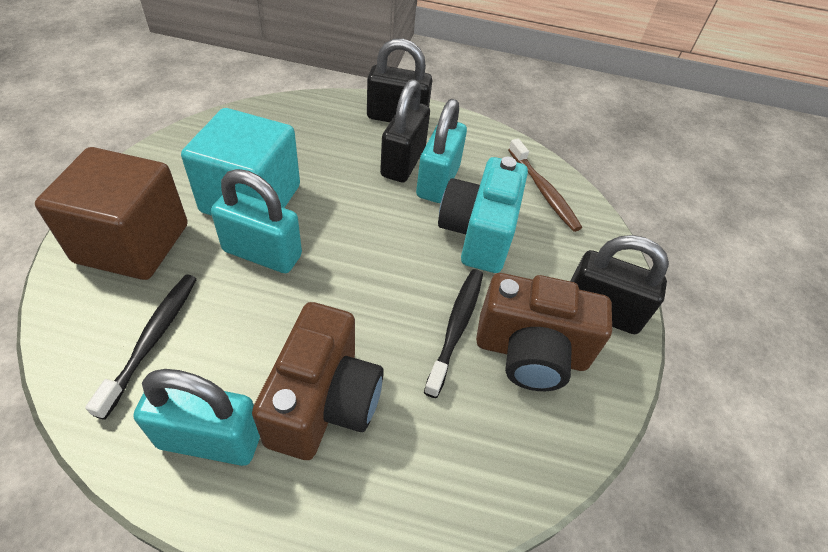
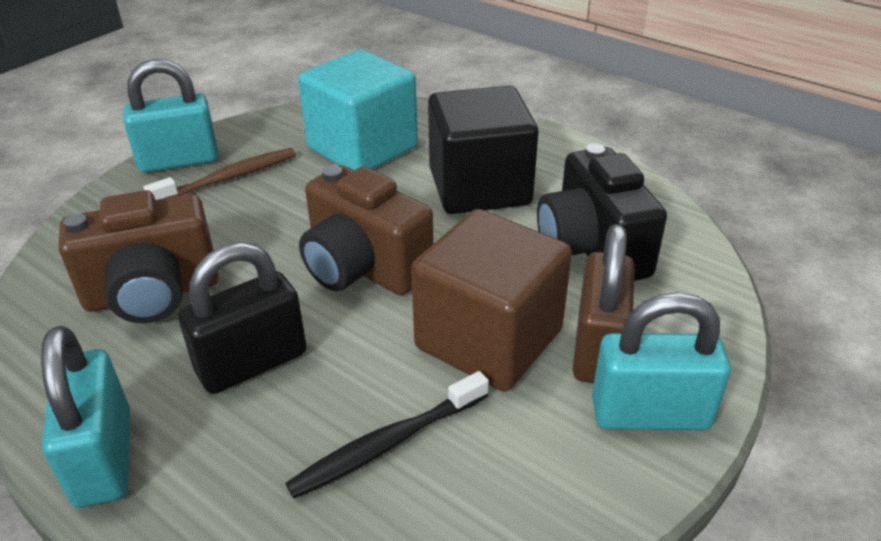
black camera: 0 -> 1
black cube: 0 -> 1
black padlock: 3 -> 1
black toothbrush: 2 -> 1
brown padlock: 0 -> 1
turquoise camera: 1 -> 0

